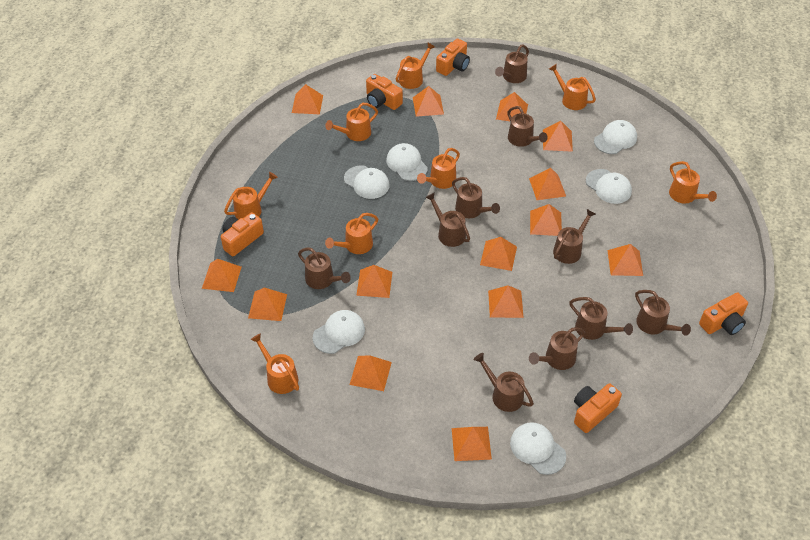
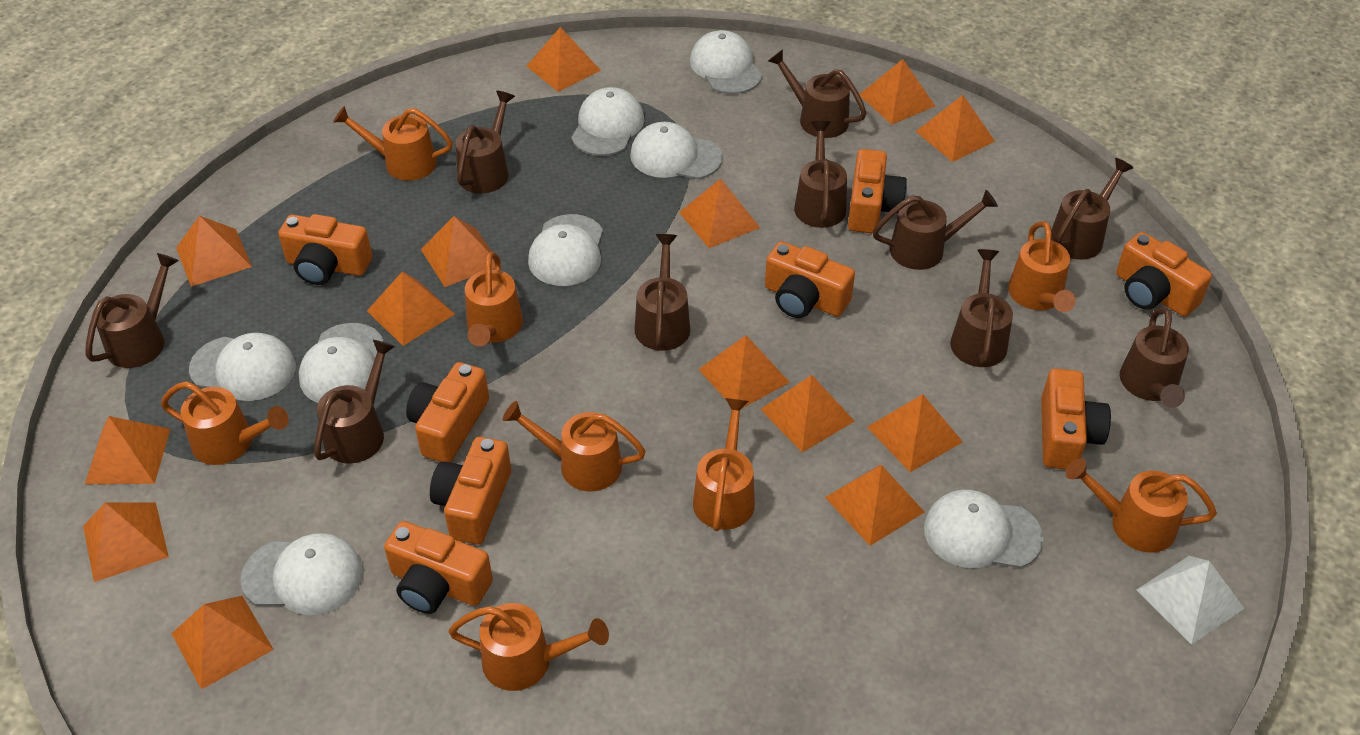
orange camera: 5 -> 8
white cap: 6 -> 8
white pyramid: 0 -> 1

